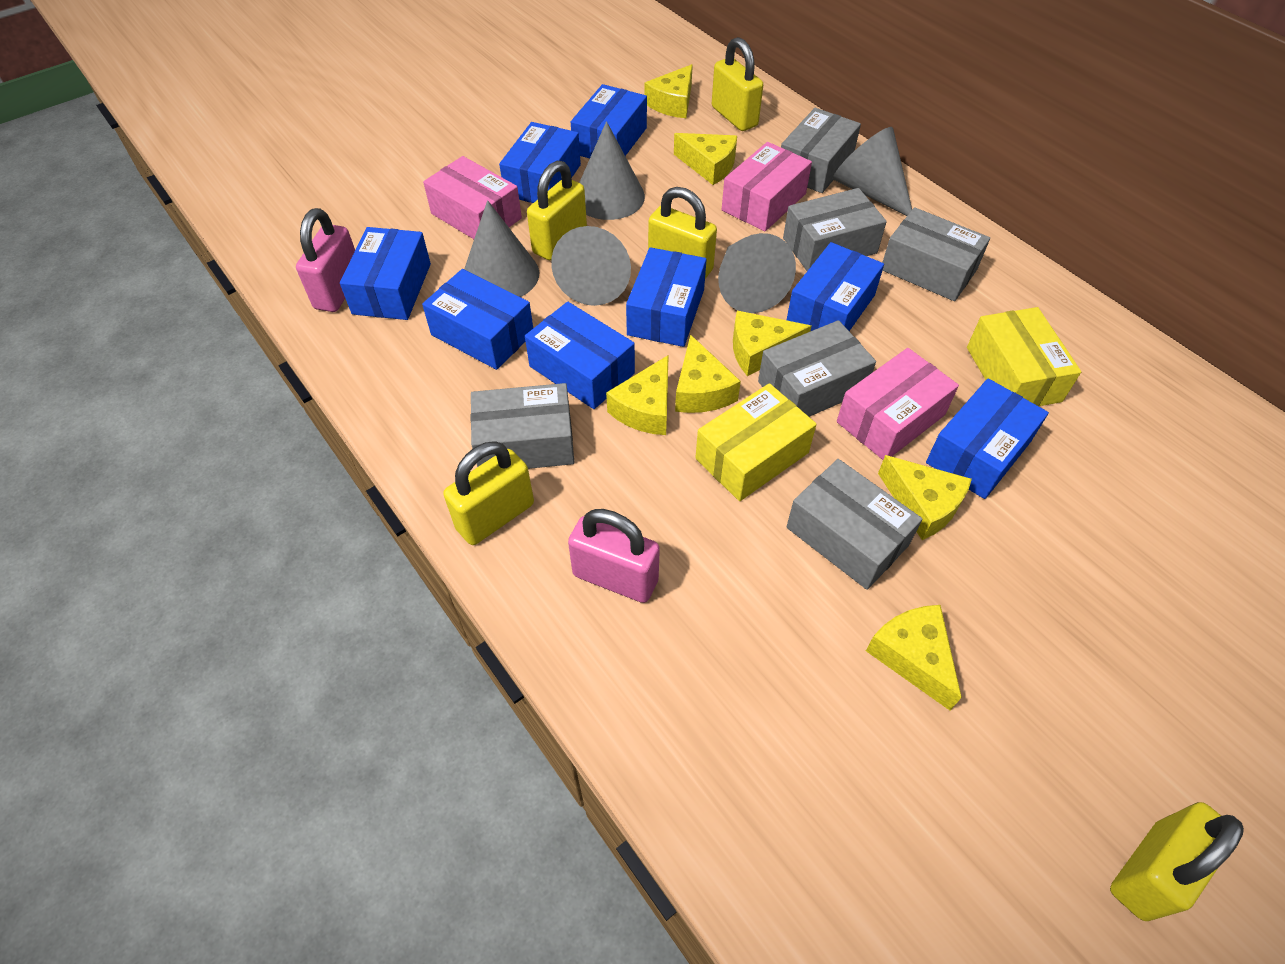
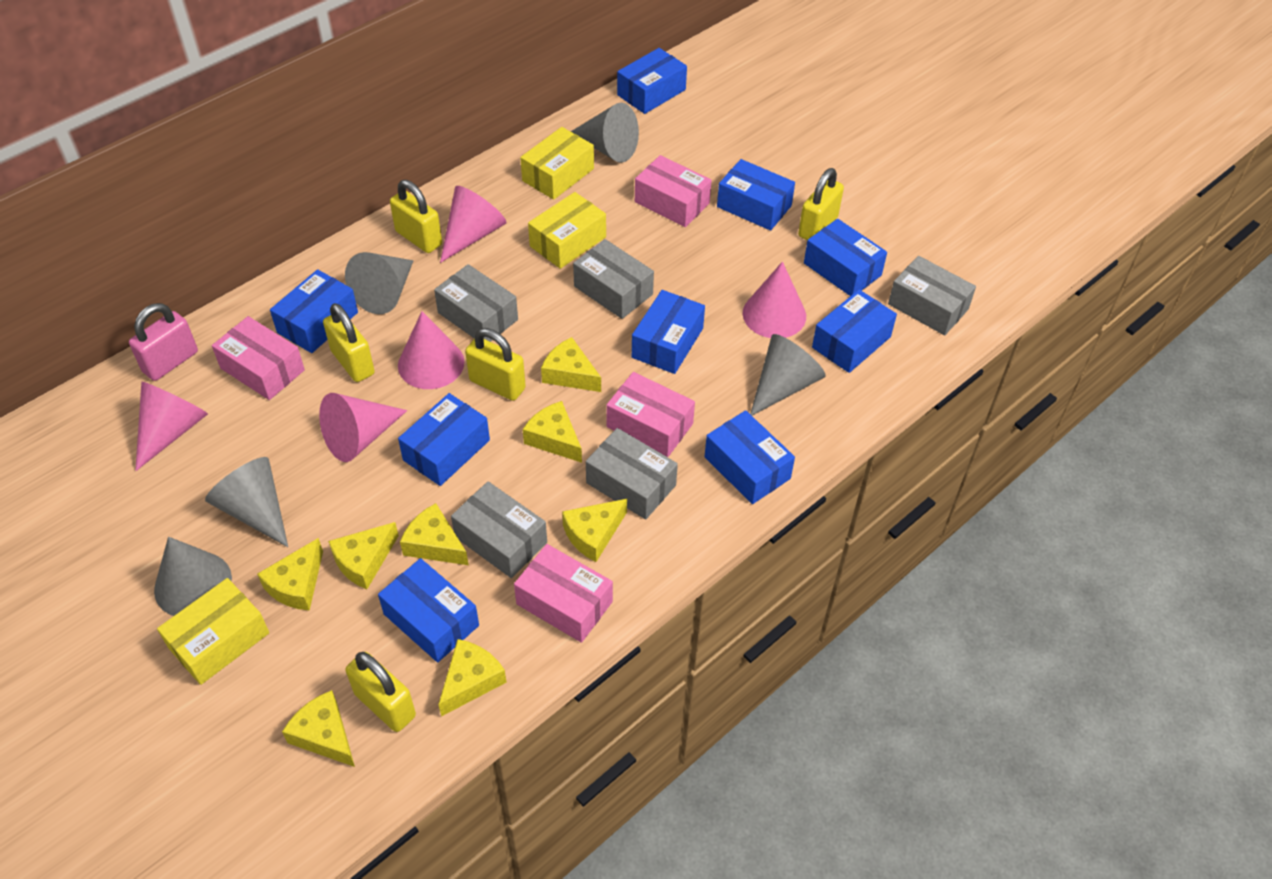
blue box: 8 -> 9
grey box: 6 -> 5
pink box: 3 -> 4
pink cone: 0 -> 5
pink padlock: 2 -> 1
yellow box: 2 -> 3
yellow cheese: 7 -> 8

